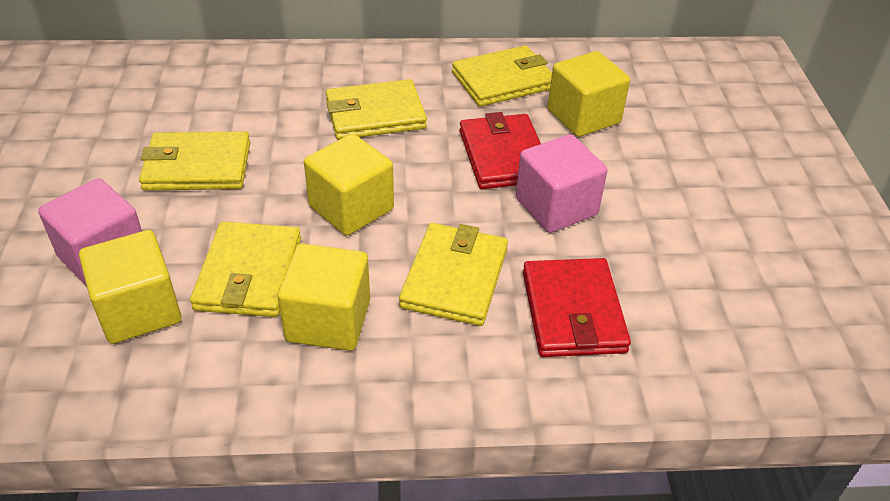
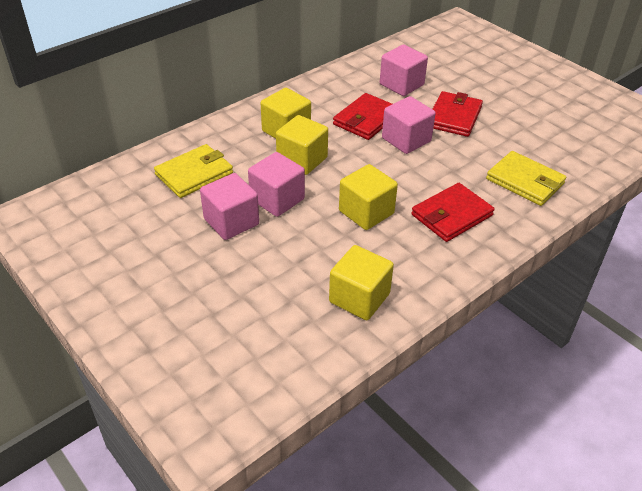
pink cube: 2 -> 4
red wallet: 2 -> 3
yellow wallet: 5 -> 2

